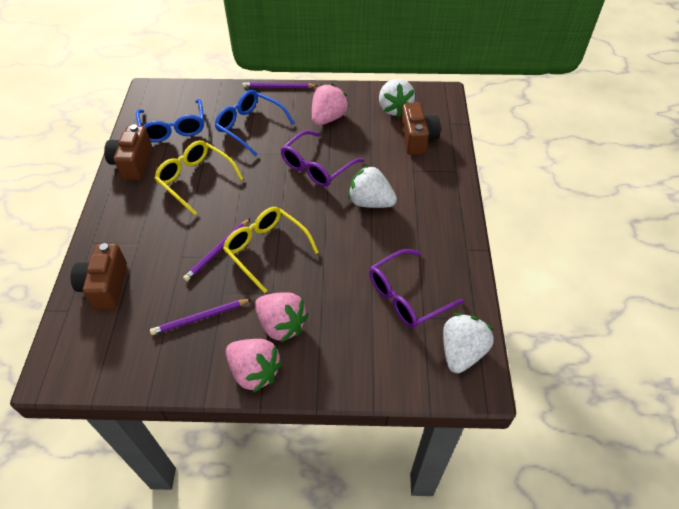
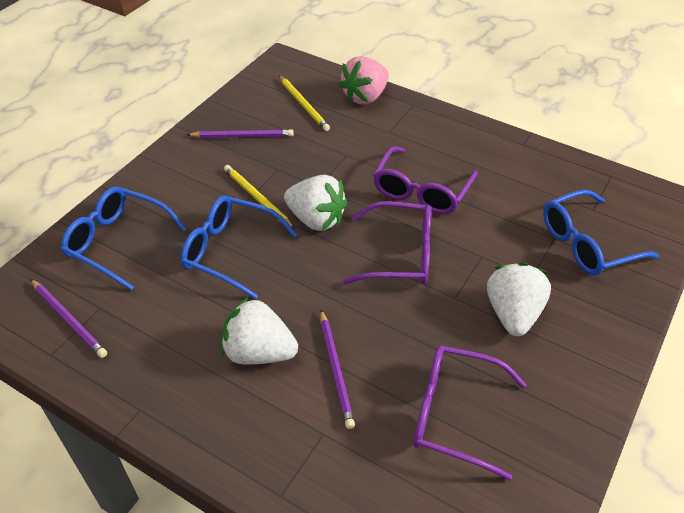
blue glasses: 2 -> 3
brown camera: 3 -> 0
pink strawberry: 3 -> 1
purple glasses: 2 -> 3
yellow glasses: 2 -> 0
yellow pencil: 0 -> 2

